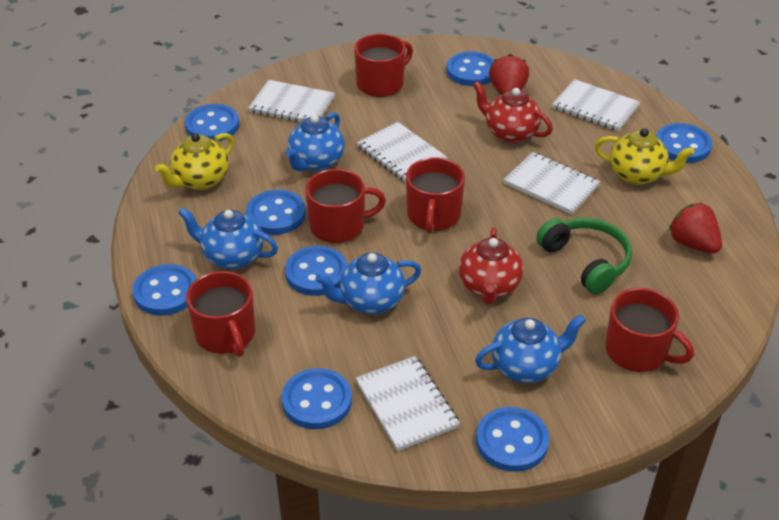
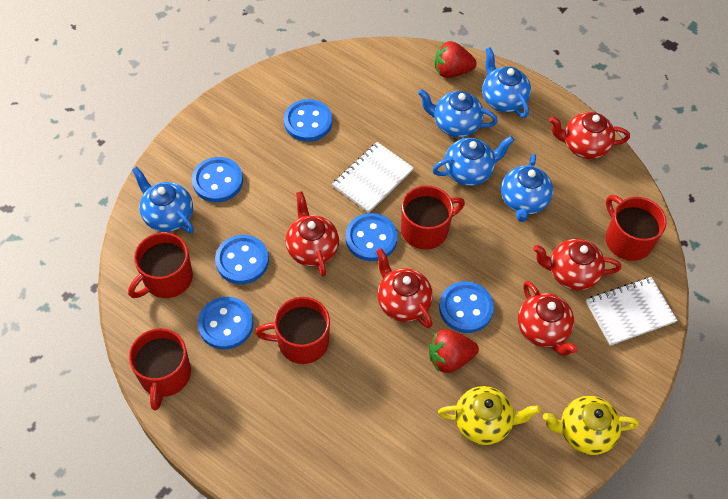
blue button: 8 -> 6
blue teapot: 4 -> 5
green headphones: 1 -> 0
red teapot: 2 -> 5
white notebook: 5 -> 2

